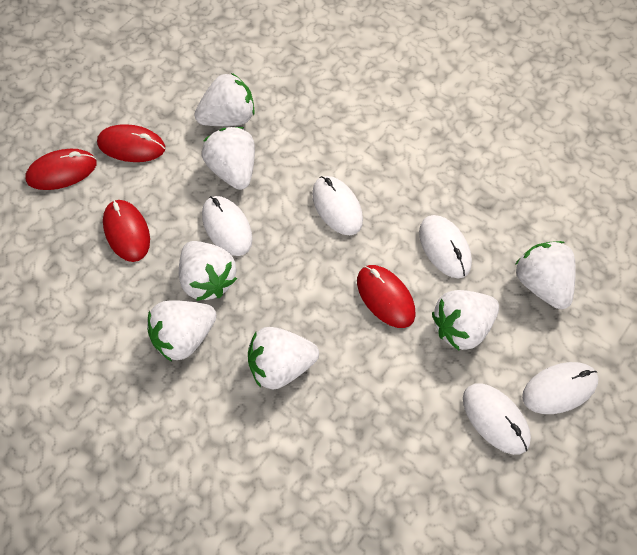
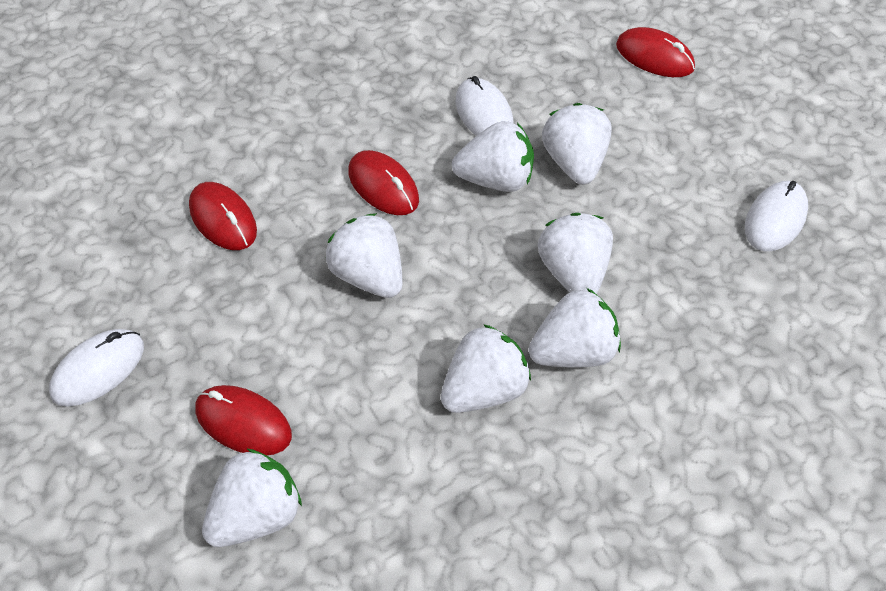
white mouse: 5 -> 3

